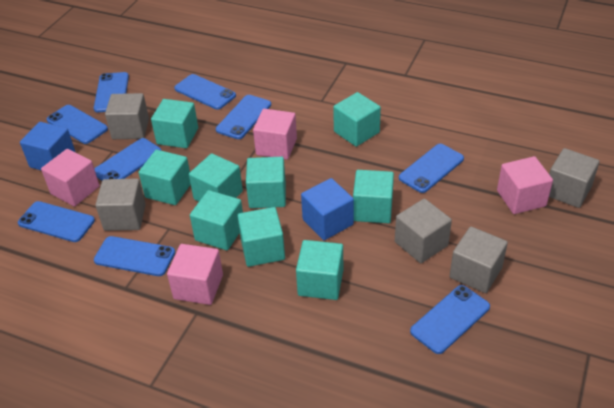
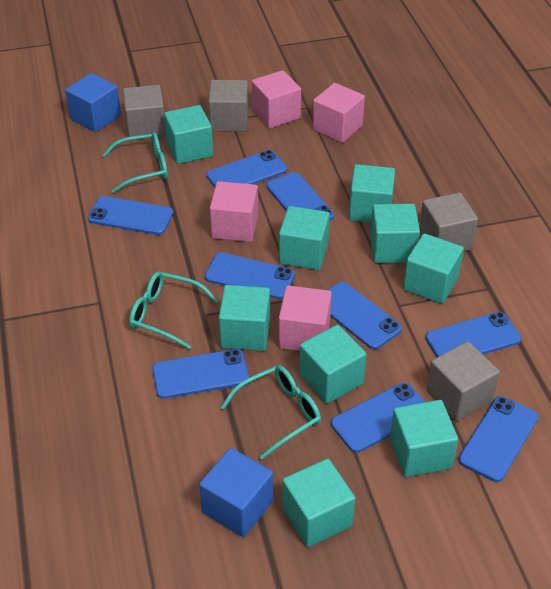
grey cube: 5 -> 4
turquoise glasses: 0 -> 3

